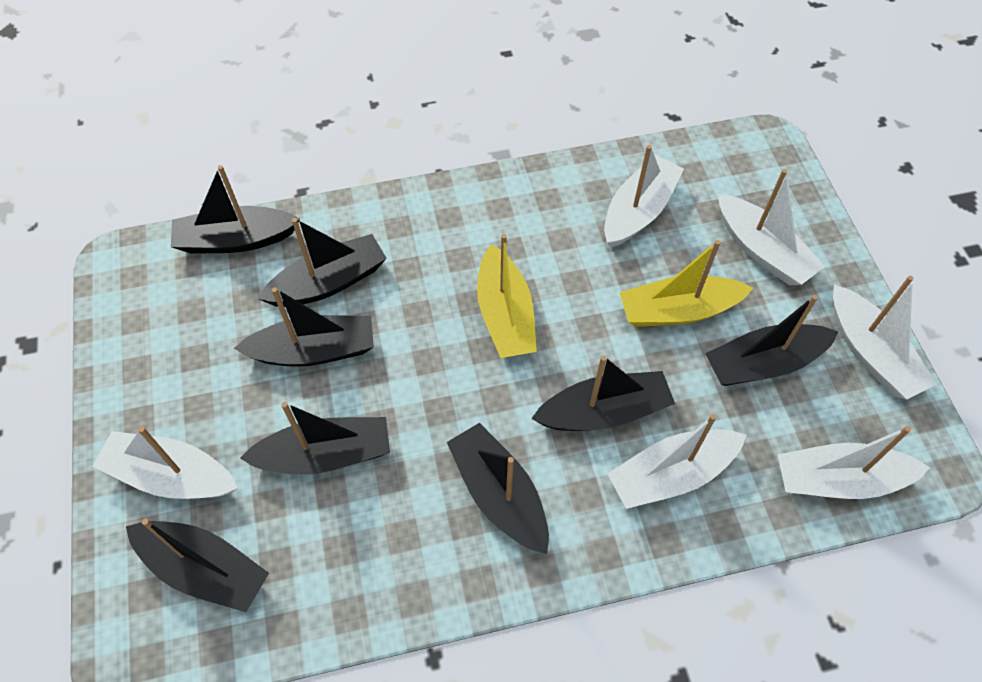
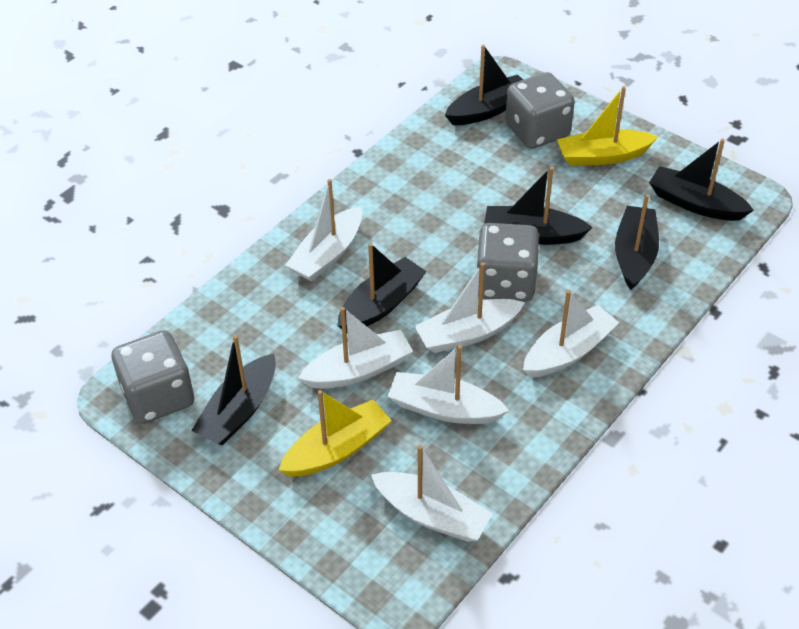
black boat: 8 -> 6
grey dice: 0 -> 3

